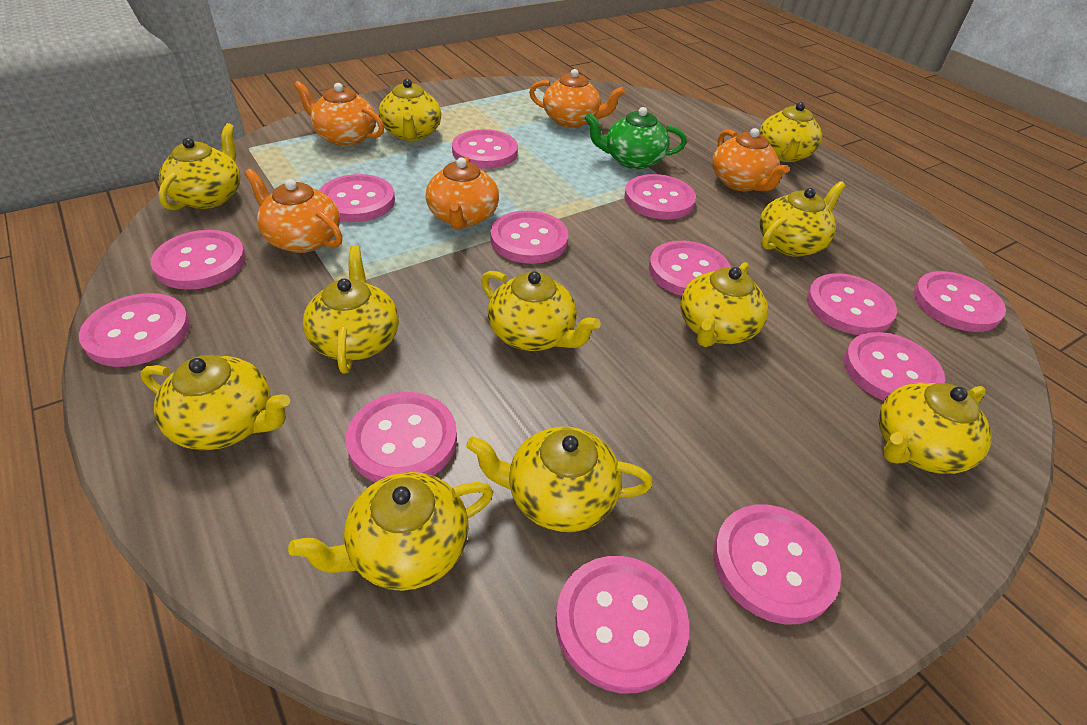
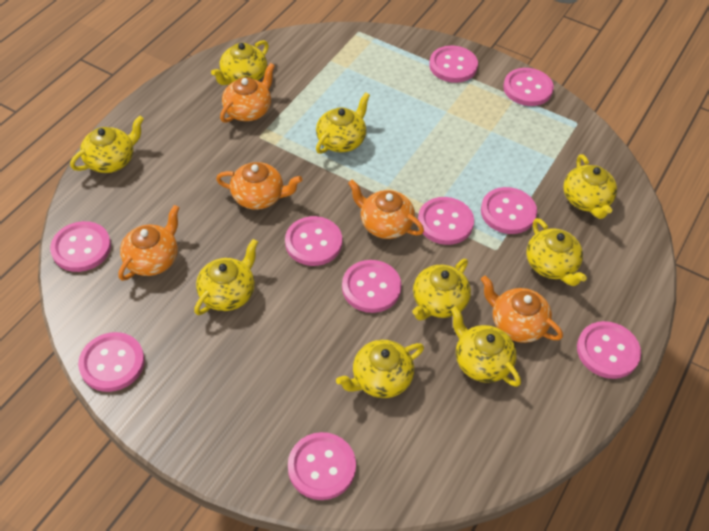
green teapot: 1 -> 0
pink button: 13 -> 10
yellow teapot: 11 -> 9

